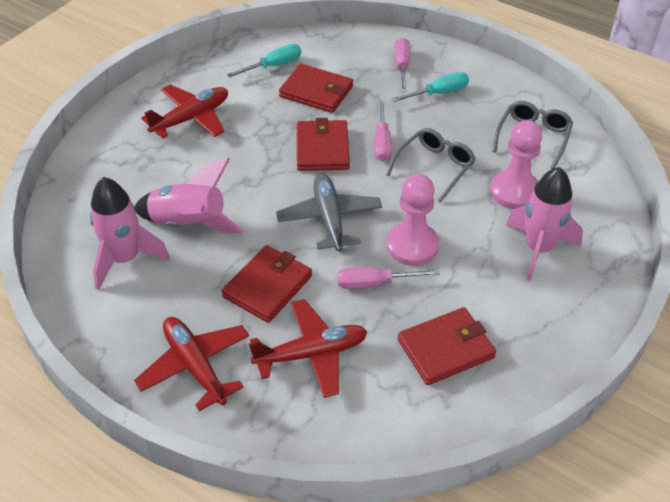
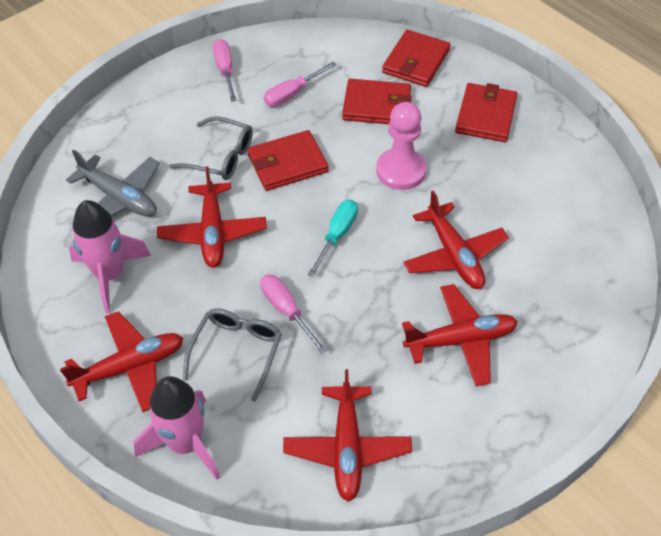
pink pawn: 2 -> 1
pink rocket: 3 -> 2
red plane: 3 -> 5
turquoise screwdriver: 2 -> 1

